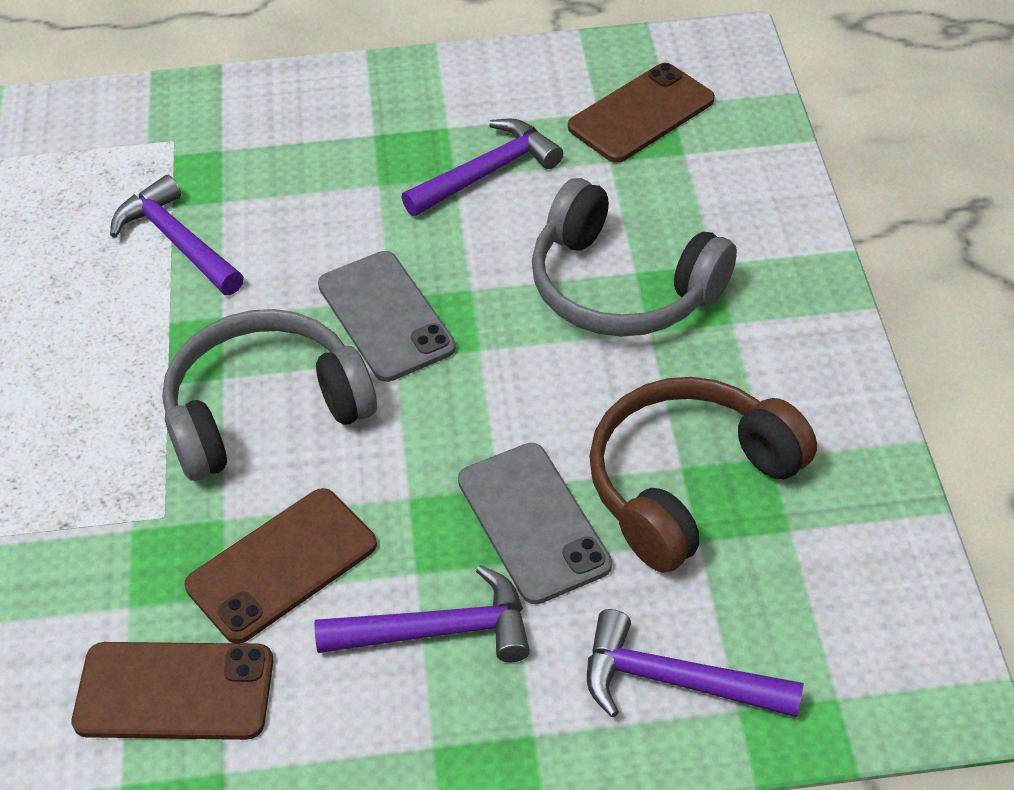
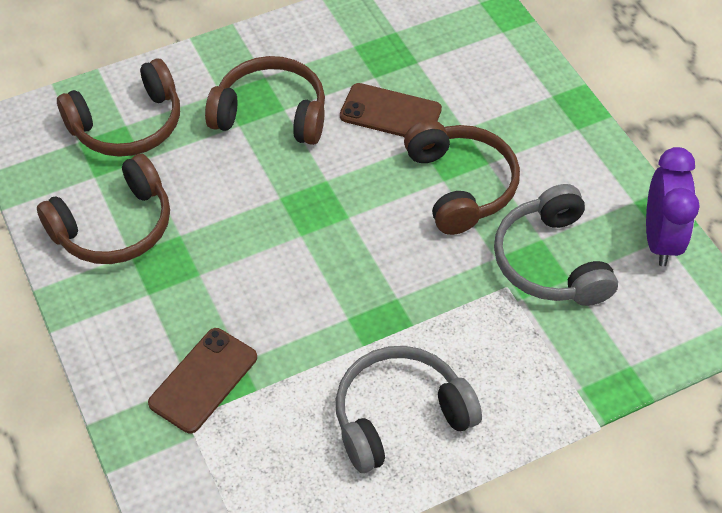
brown headphones: 1 -> 4
brown phone: 3 -> 2
grey phone: 2 -> 0
purple clock: 0 -> 1
purple hammer: 4 -> 0

